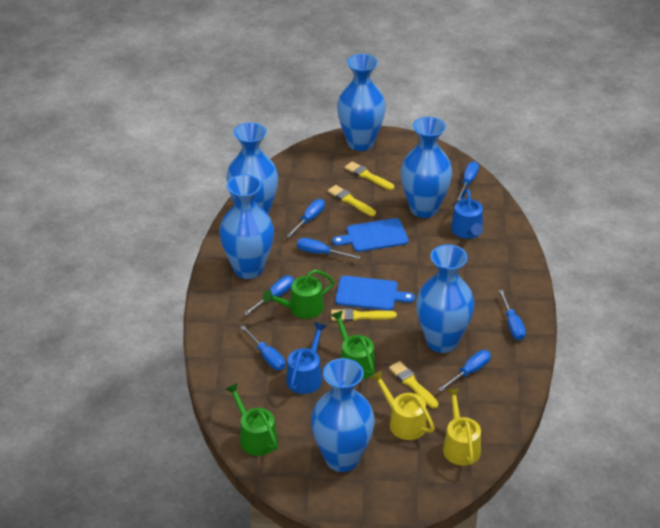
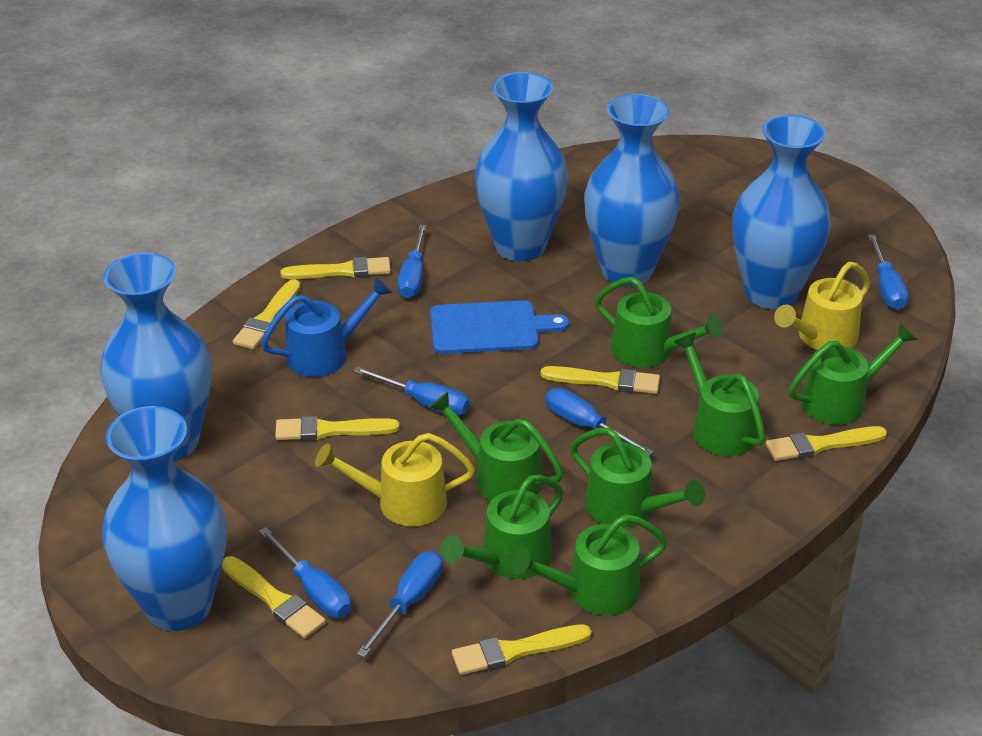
blue cutting board: 2 -> 1
blue screwdriver: 7 -> 6
blue vase: 6 -> 5
blue watering can: 2 -> 1
green watering can: 3 -> 7
yellow brush: 4 -> 7

